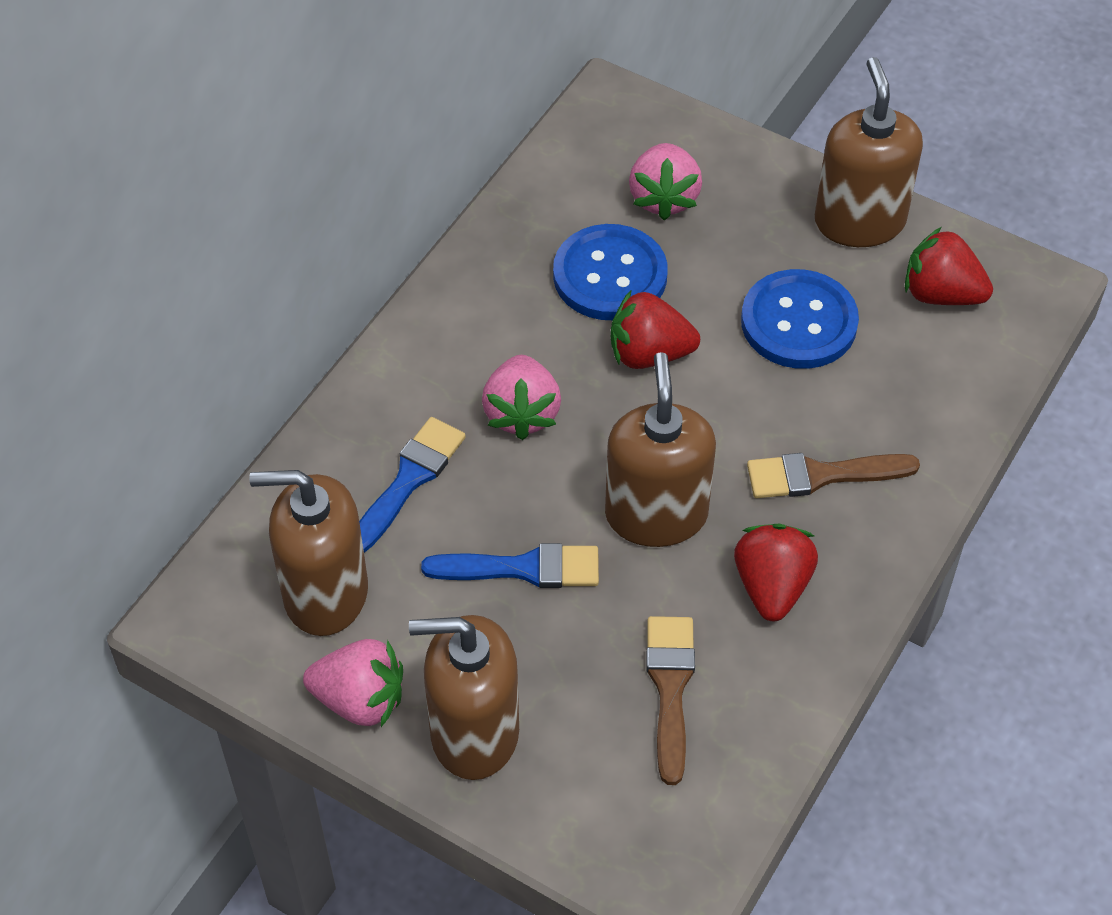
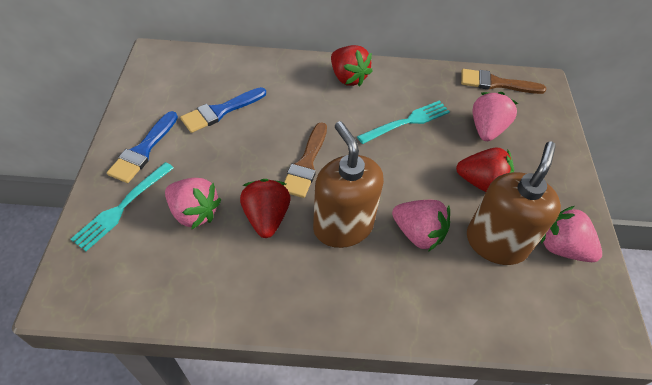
blue button: 2 -> 0
brown soap dispenser: 4 -> 2
pink strawberry: 3 -> 4
turquoise fork: 0 -> 2

